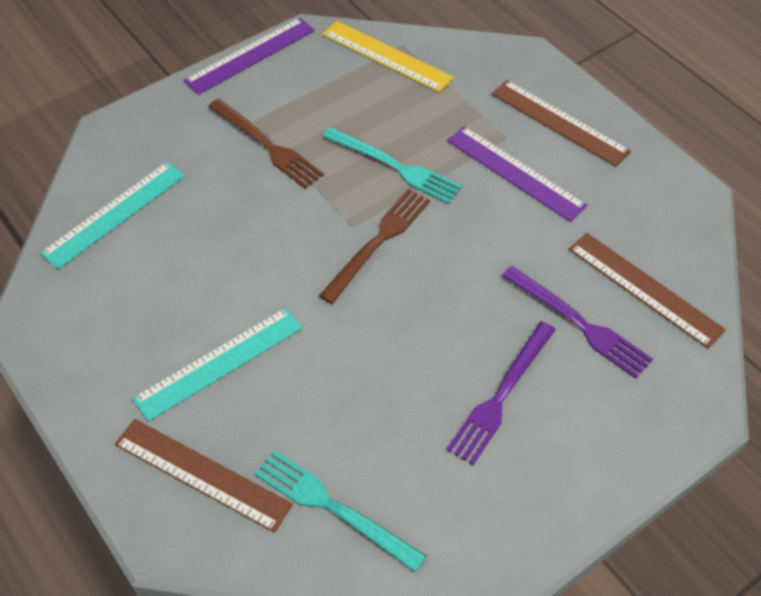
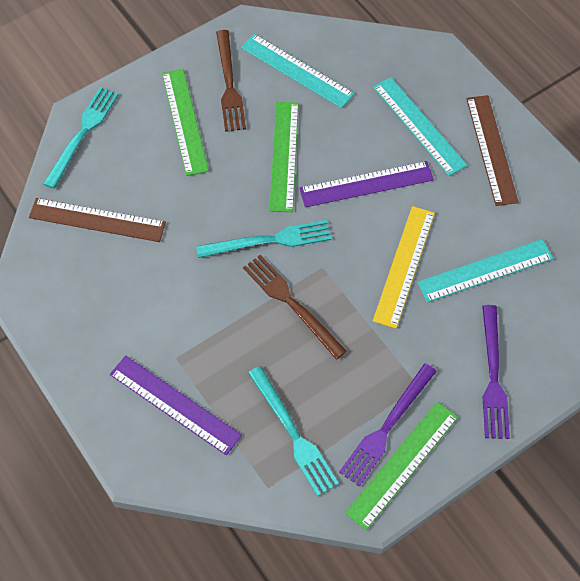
brown ruler: 3 -> 2
green ruler: 0 -> 3
turquoise fork: 2 -> 3
turquoise ruler: 2 -> 3

